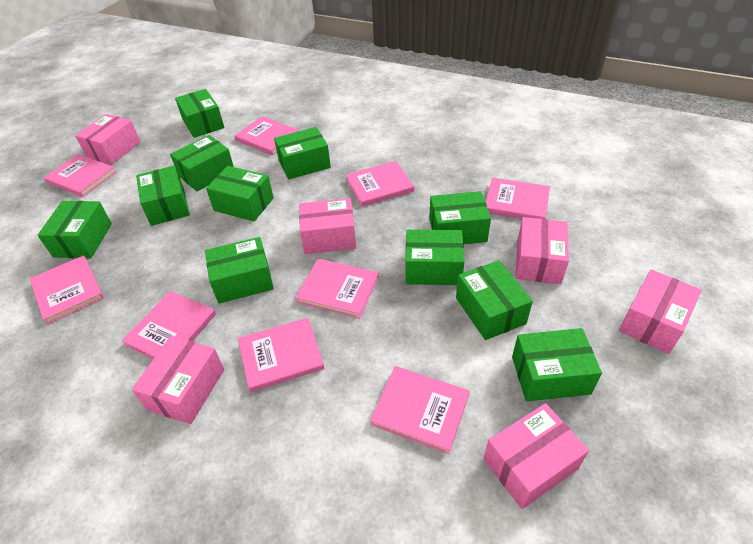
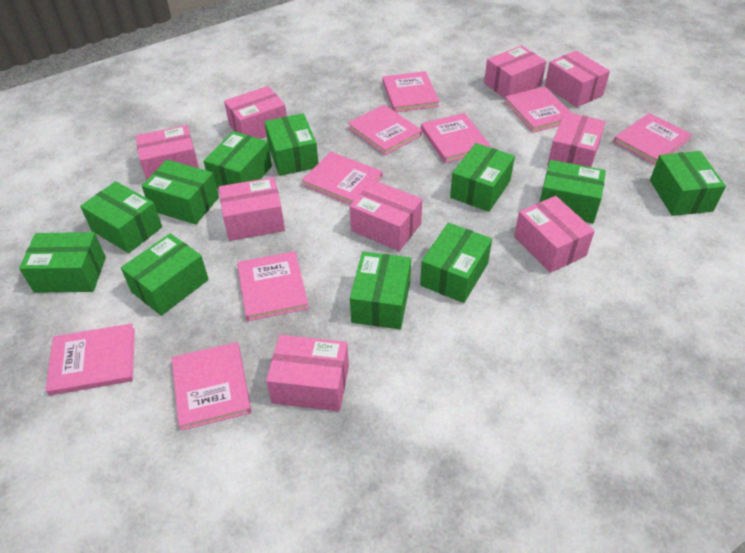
pink box: 6 -> 9

